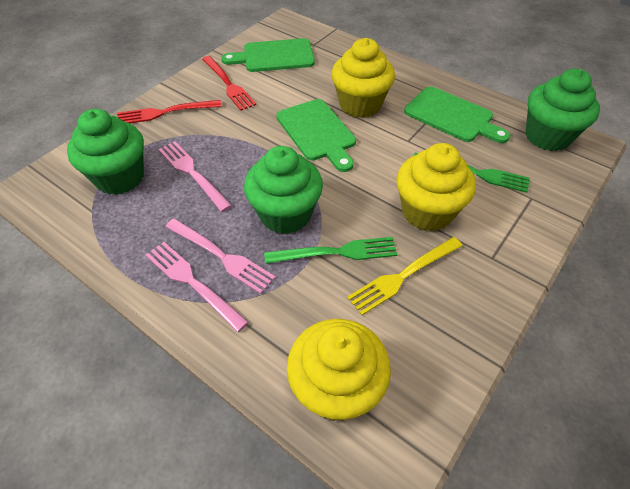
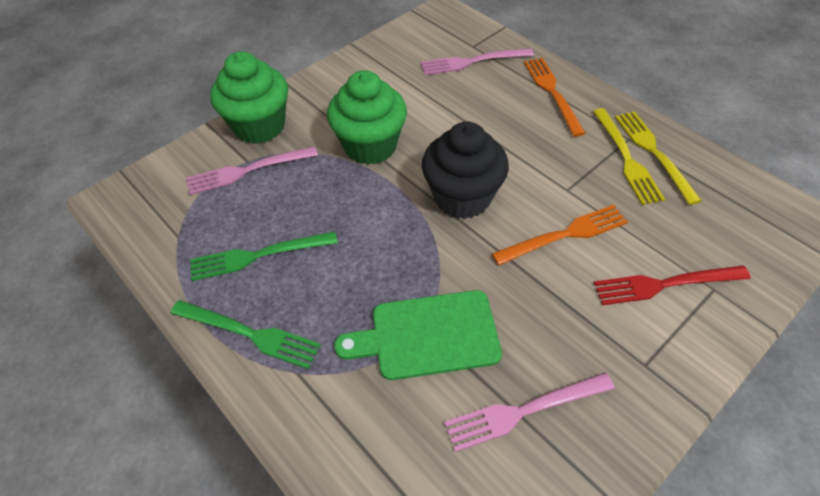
black cupcake: 0 -> 1
green cupcake: 3 -> 2
green cutting board: 3 -> 1
orange fork: 0 -> 2
red fork: 2 -> 1
yellow cupcake: 3 -> 0
yellow fork: 1 -> 2

